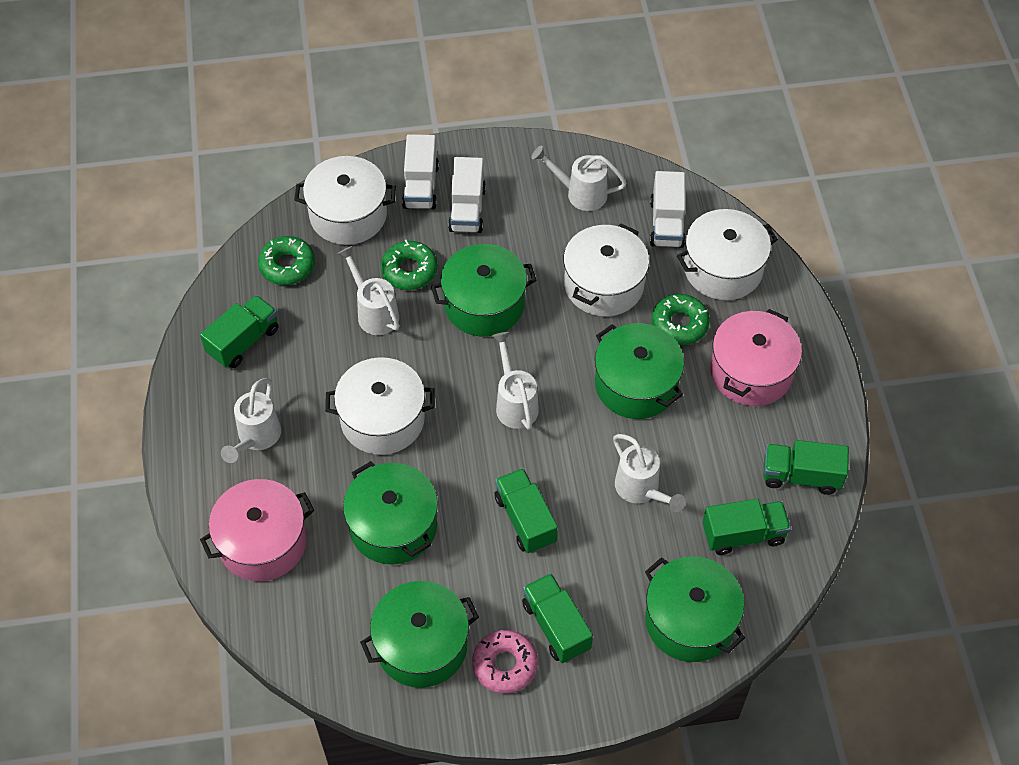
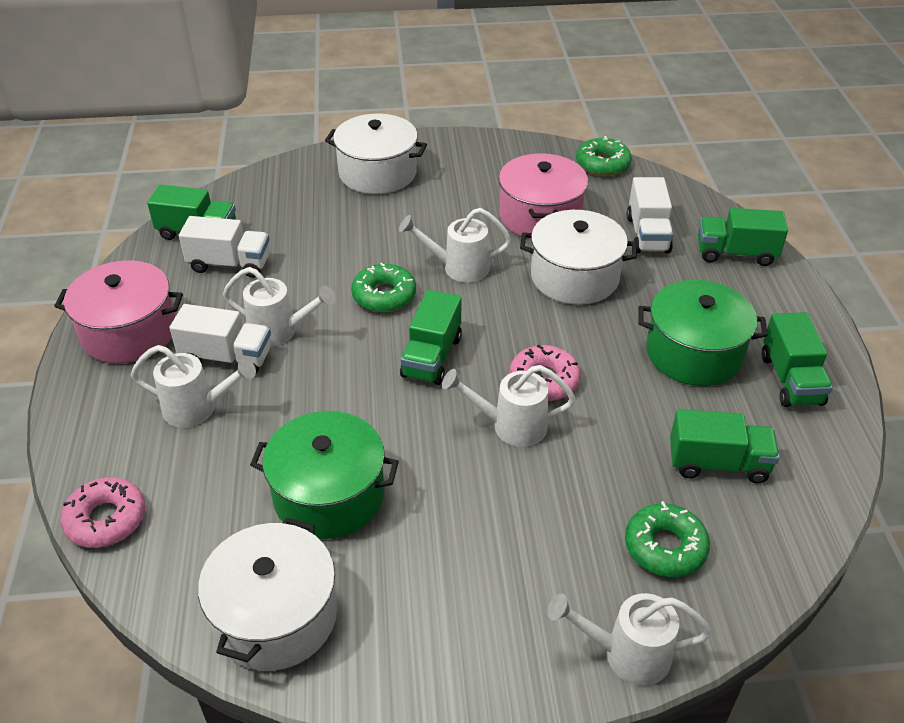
green pot: 5 -> 2
pink donut: 1 -> 2
white pot: 4 -> 3

